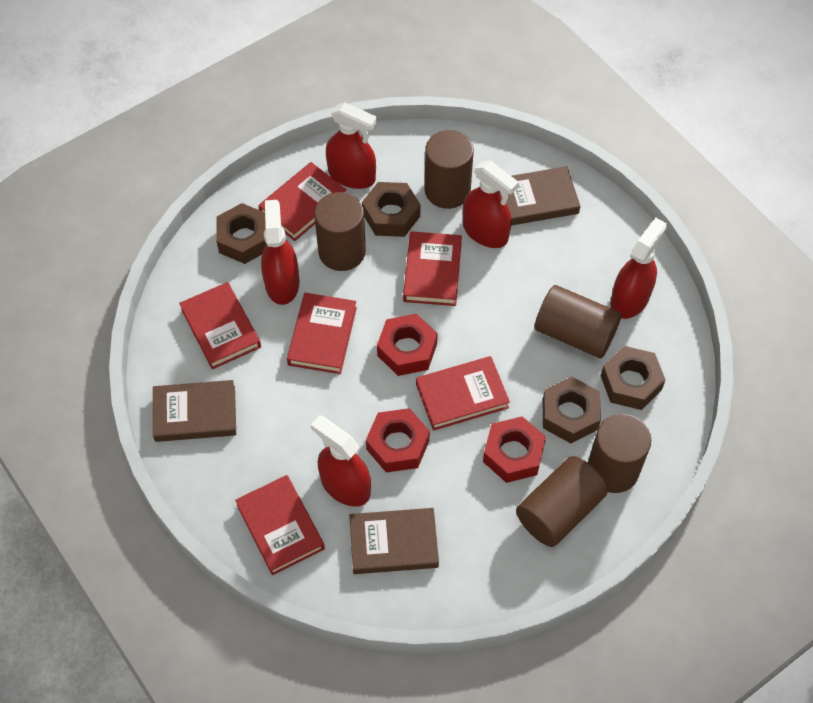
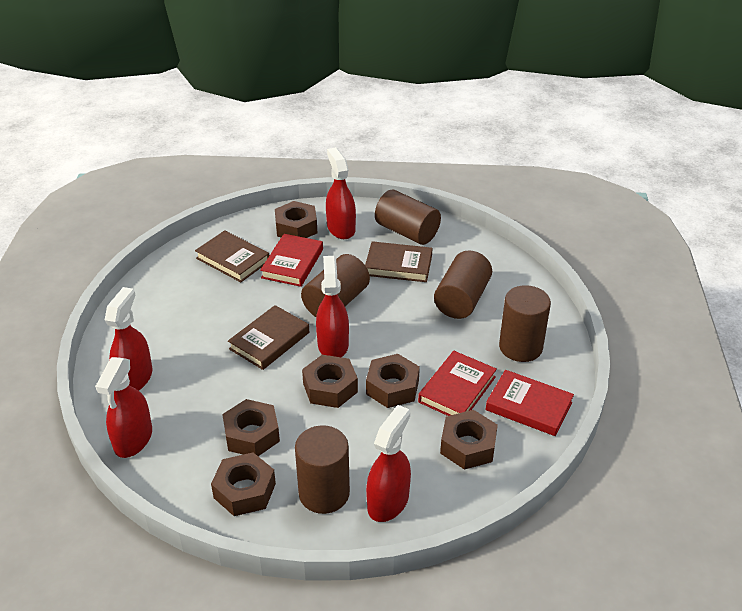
brown nut: 4 -> 6
red book: 6 -> 3
red nut: 3 -> 0

